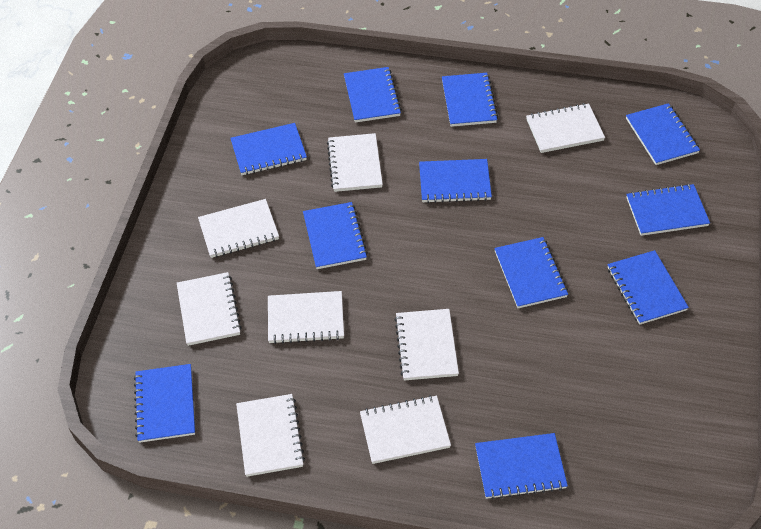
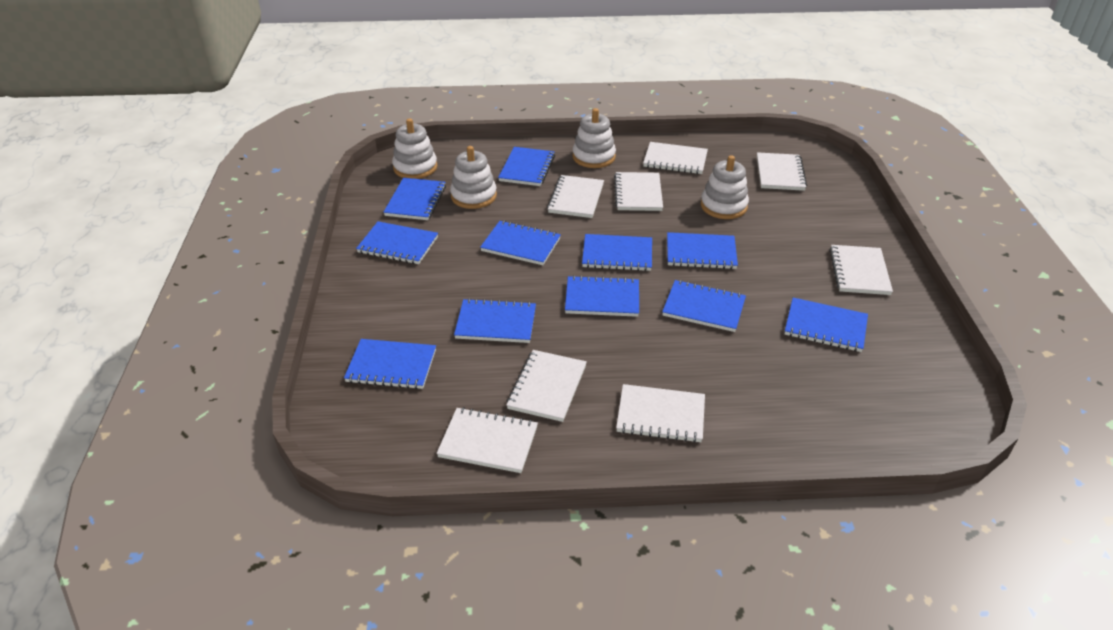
white stacking toy: 0 -> 4

